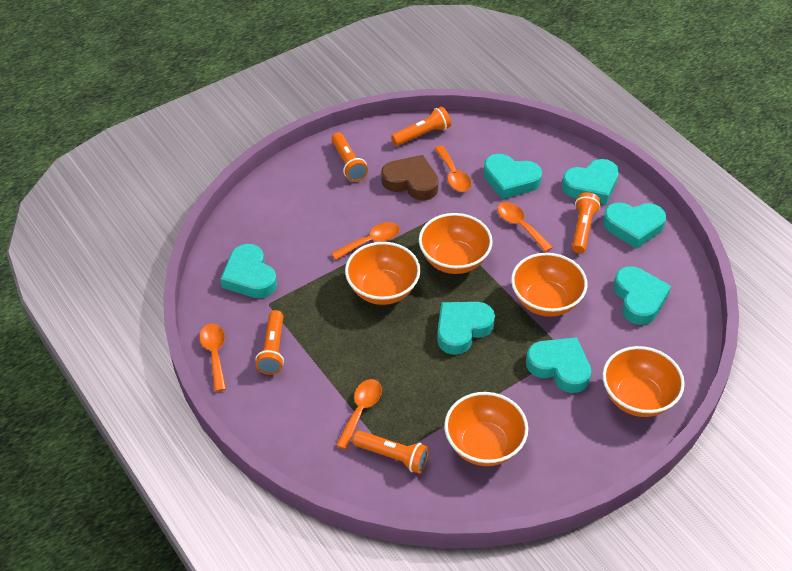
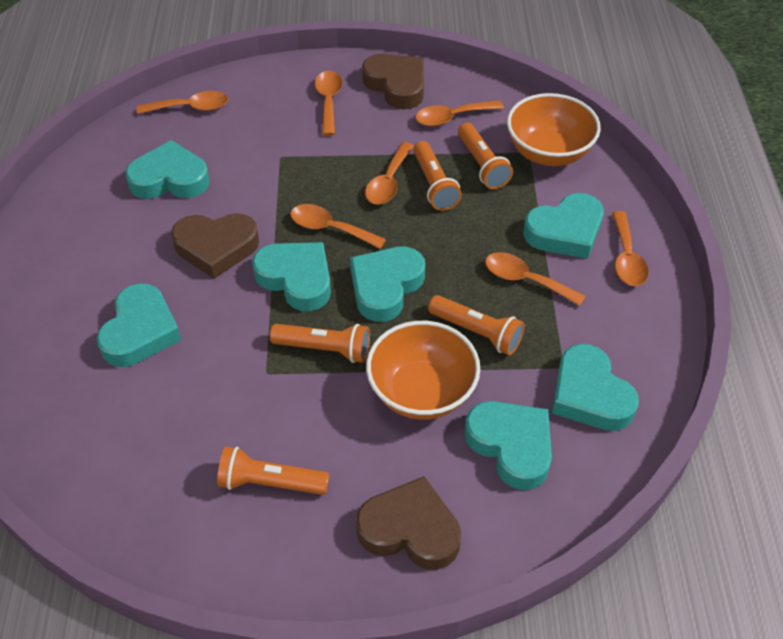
brown heart: 1 -> 3
orange bowl: 5 -> 2
orange spoon: 5 -> 7

